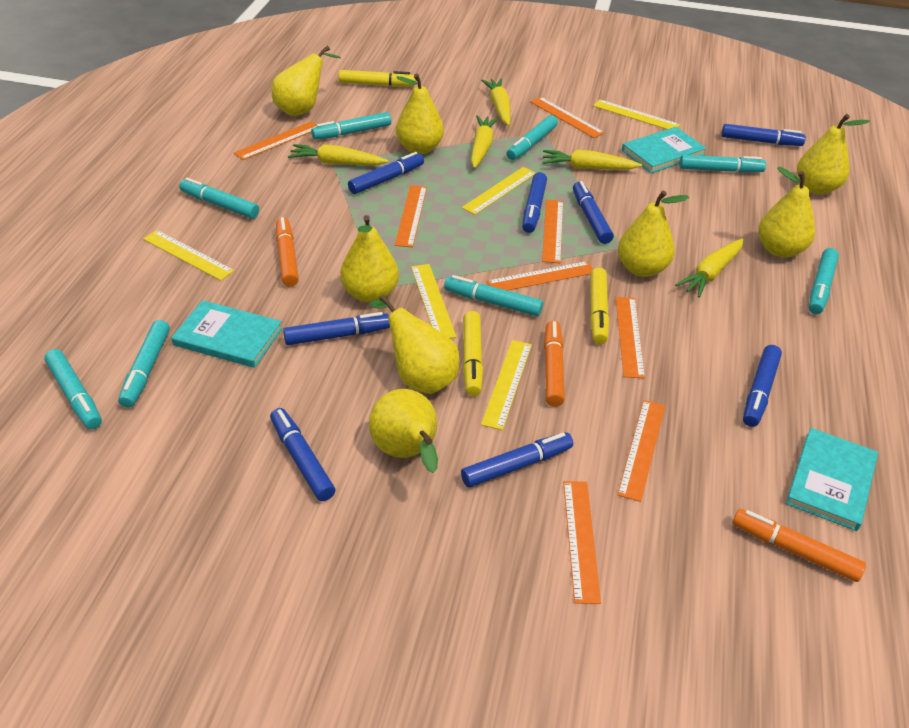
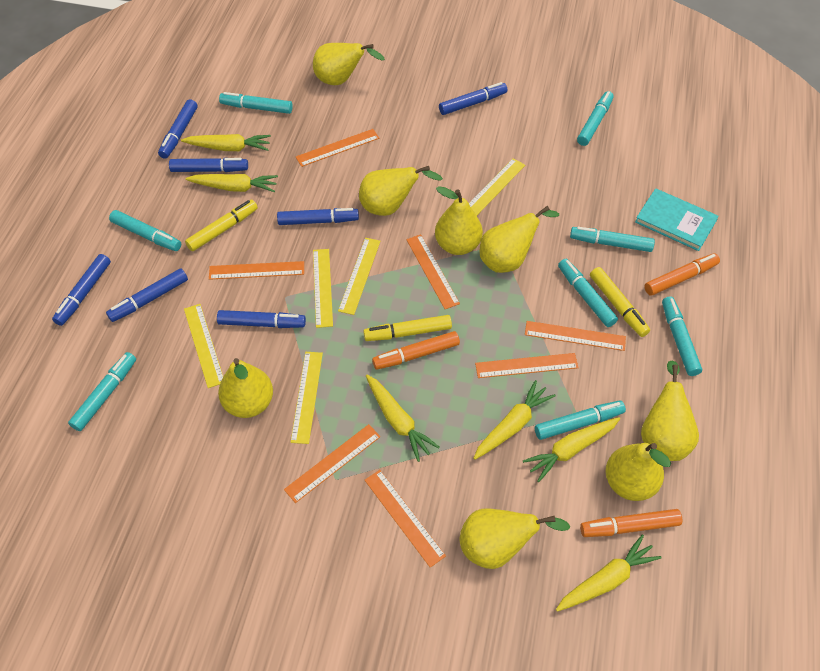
blue marker: 8 -> 7
orange ruler: 8 -> 7
turquoise book: 3 -> 1
yellow carrot: 5 -> 6

